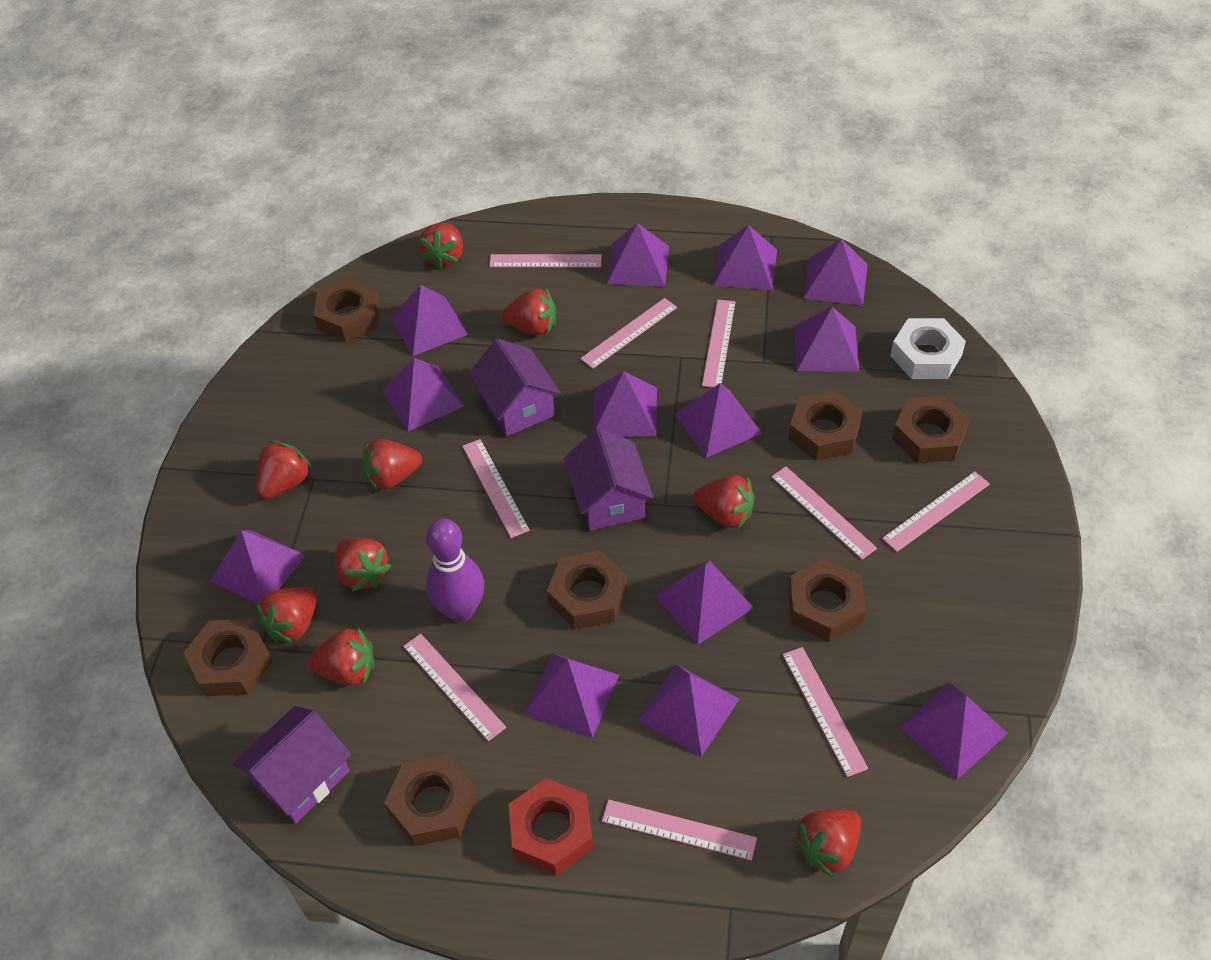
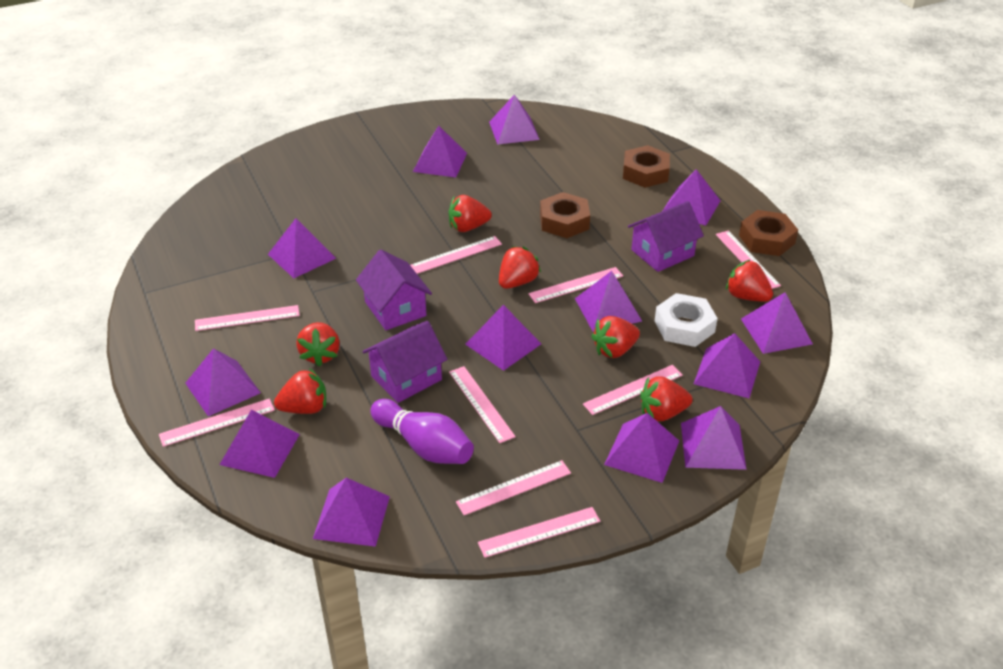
brown nut: 7 -> 3
red nut: 1 -> 0
red strawberry: 9 -> 7

